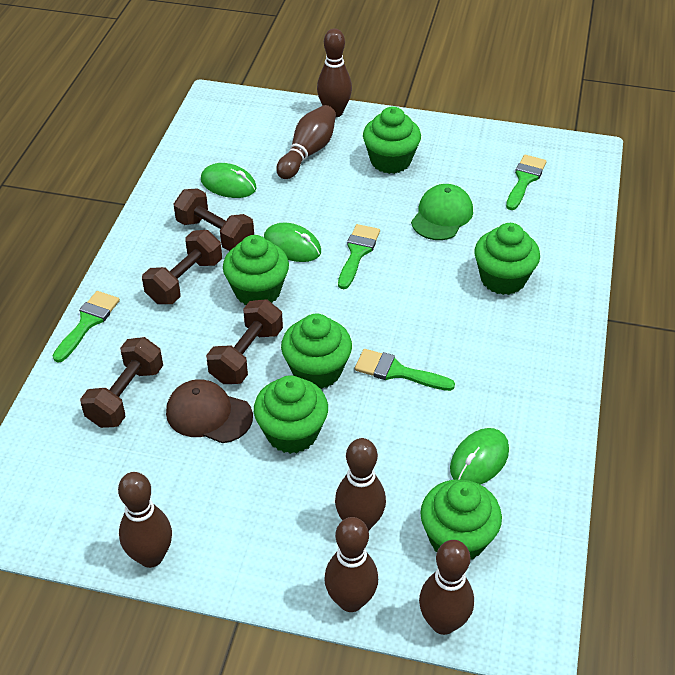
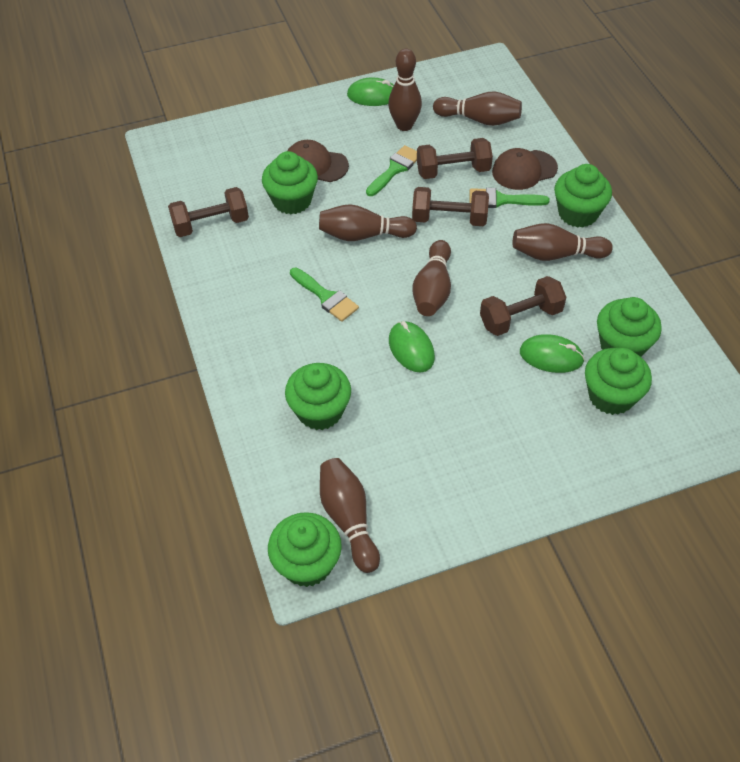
brown cap: 1 -> 2
green brush: 4 -> 3
green cap: 1 -> 0

